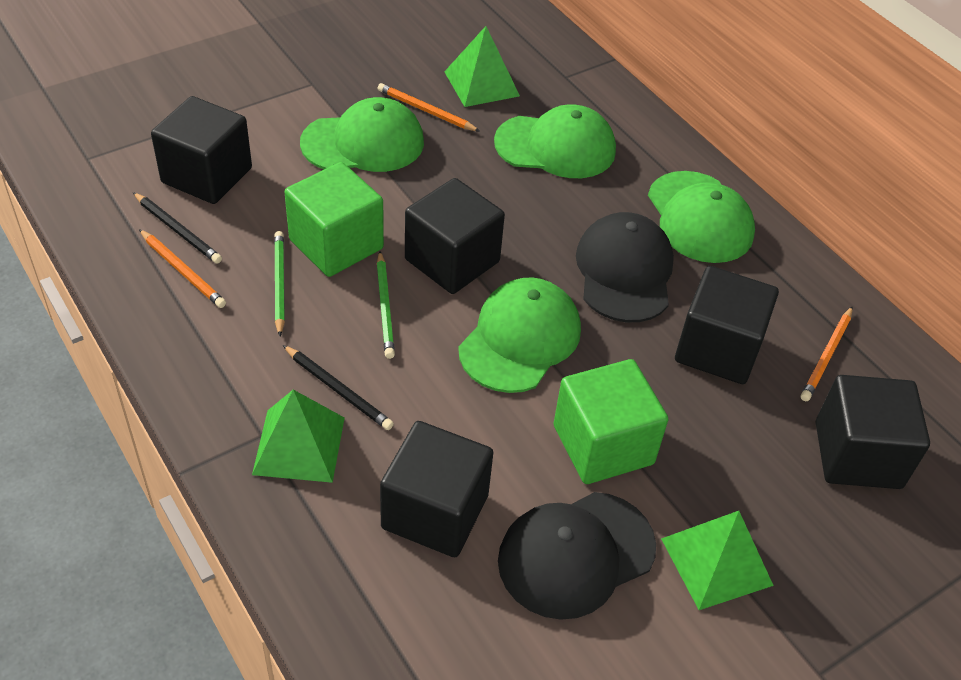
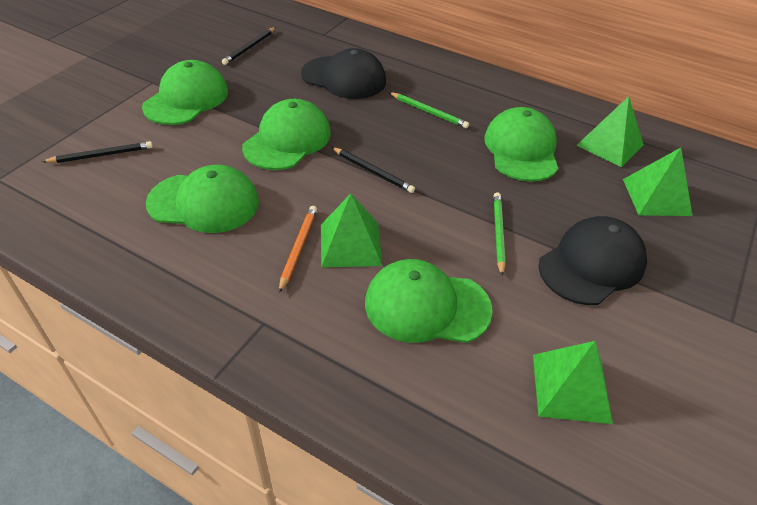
black cube: 5 -> 0
black pencil: 2 -> 3
green cap: 4 -> 5
green cube: 2 -> 0
green pyramid: 3 -> 4
orange pencil: 3 -> 1

